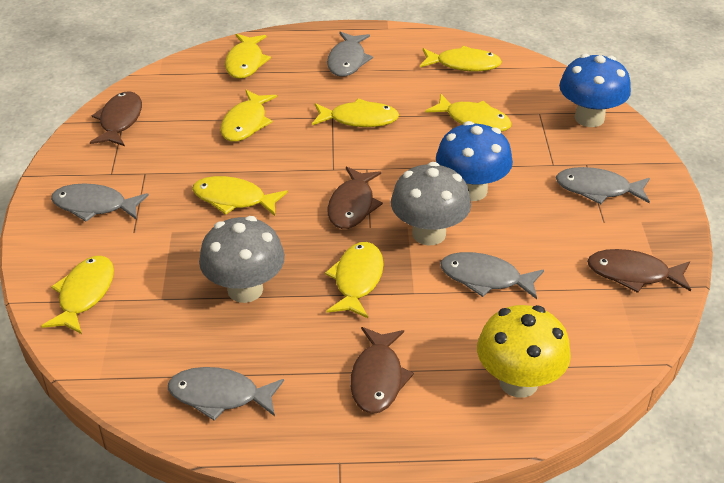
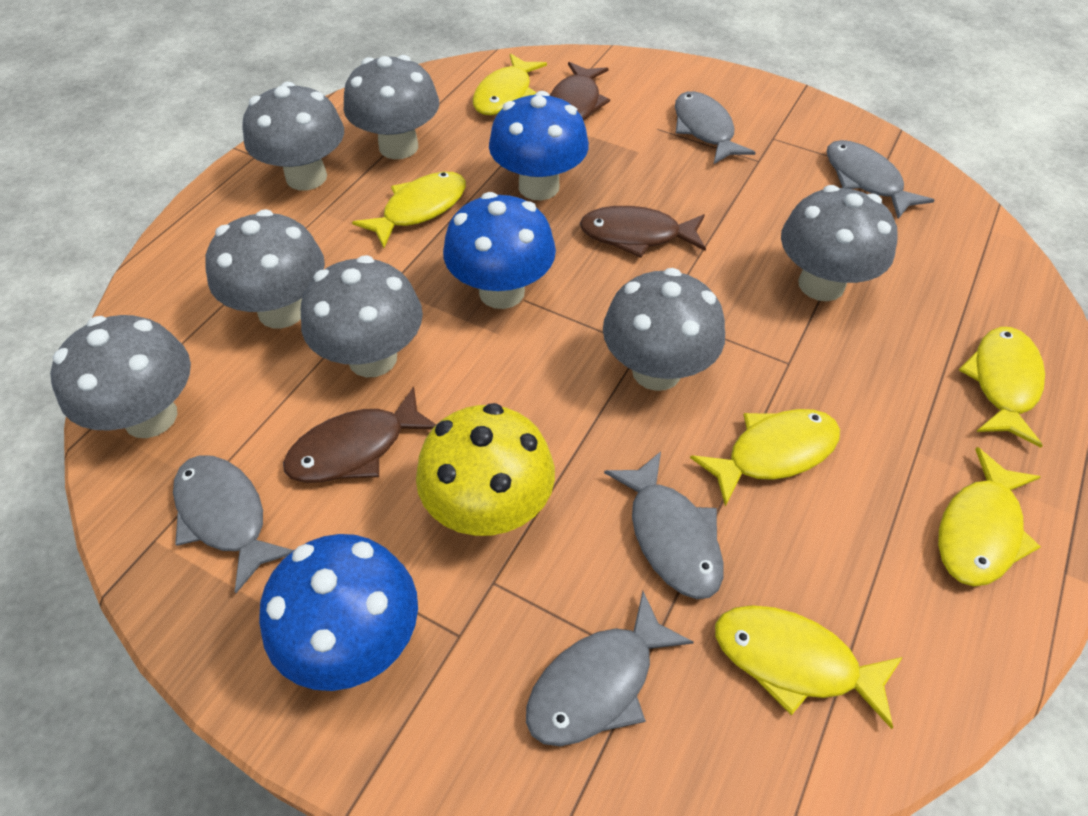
blue mushroom: 2 -> 3
brown fish: 4 -> 3
grey mushroom: 2 -> 7
yellow fish: 8 -> 6

